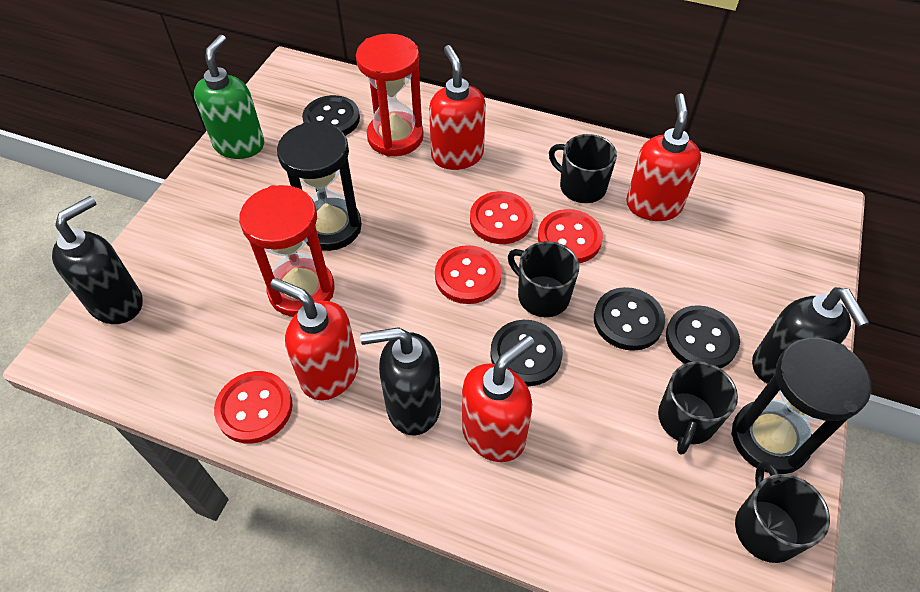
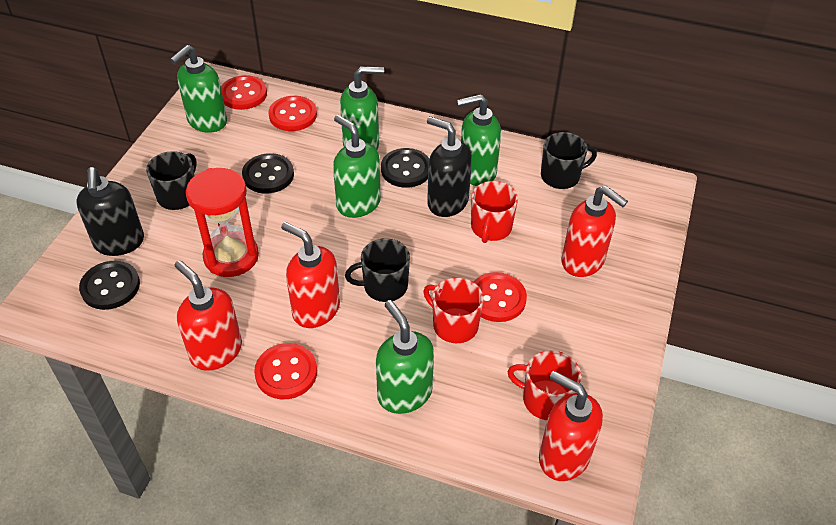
black button: 4 -> 3
black hourglass: 2 -> 0
black mug: 4 -> 3
black soap dispenser: 3 -> 2
green soap dispenser: 1 -> 5
red hourglass: 2 -> 1
red mug: 0 -> 3

